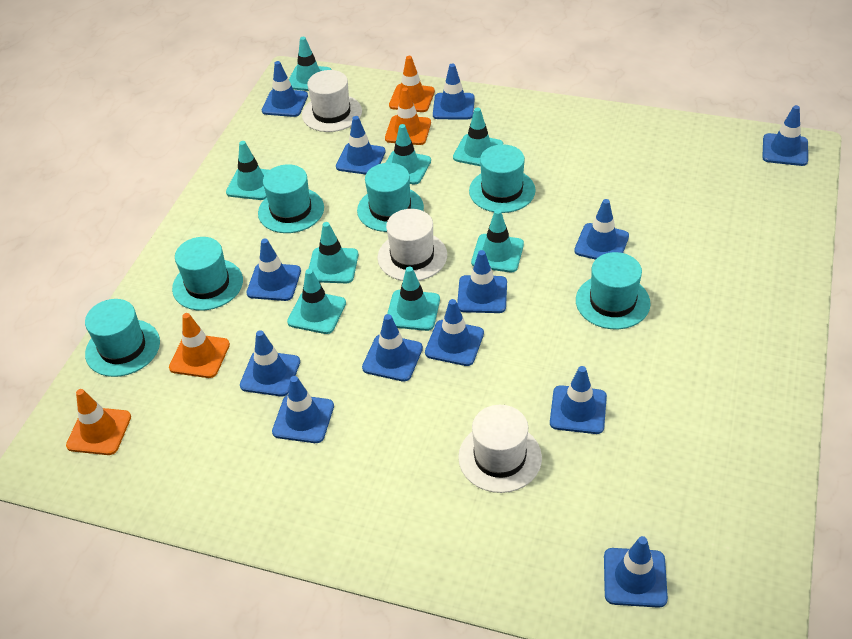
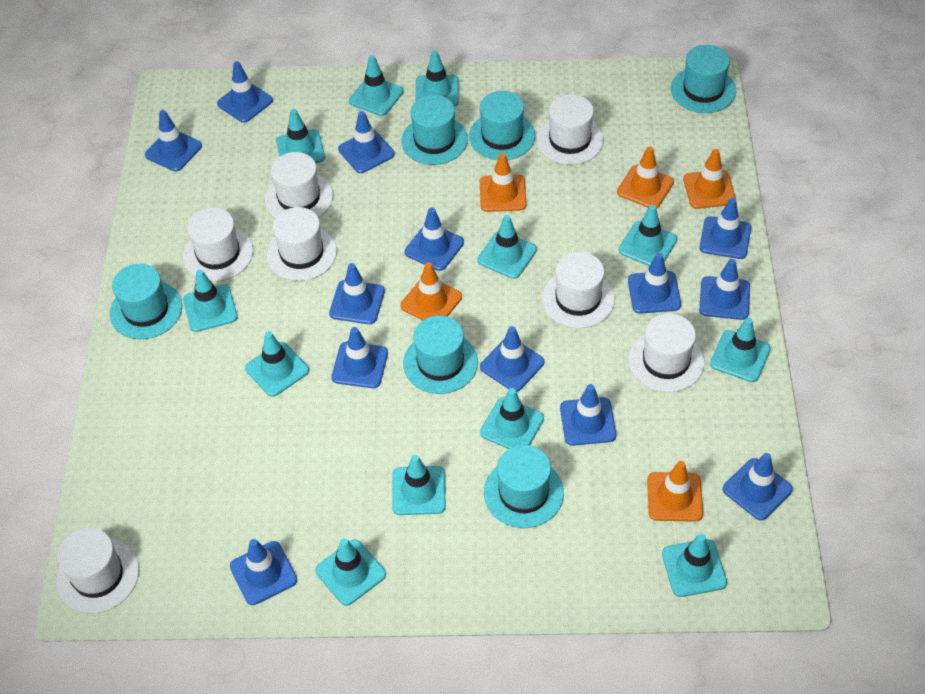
orange traffic cone: 4 -> 5
turquoise traffic cone: 8 -> 12
white hat: 3 -> 7

